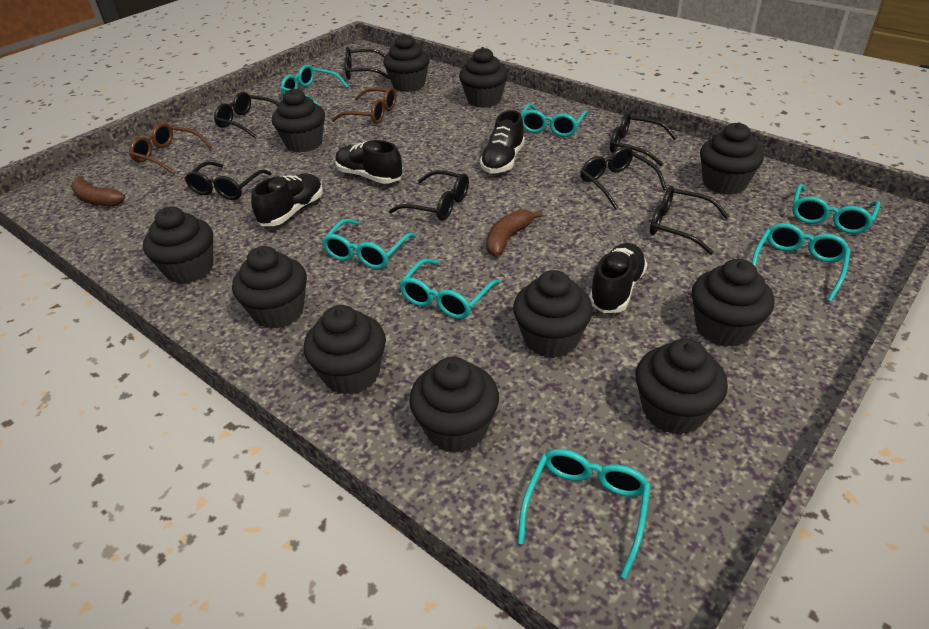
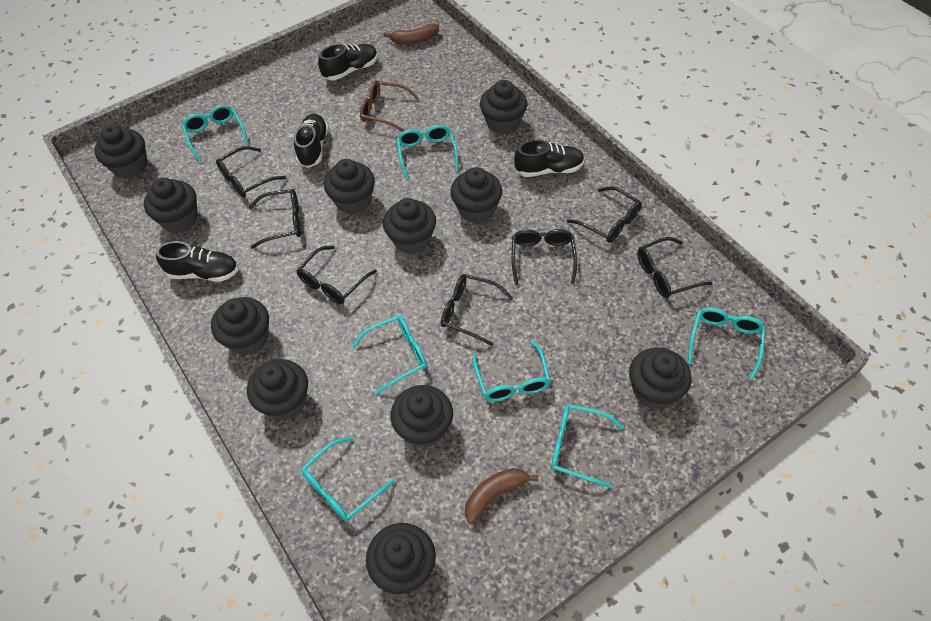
brown glasses: 2 -> 1

